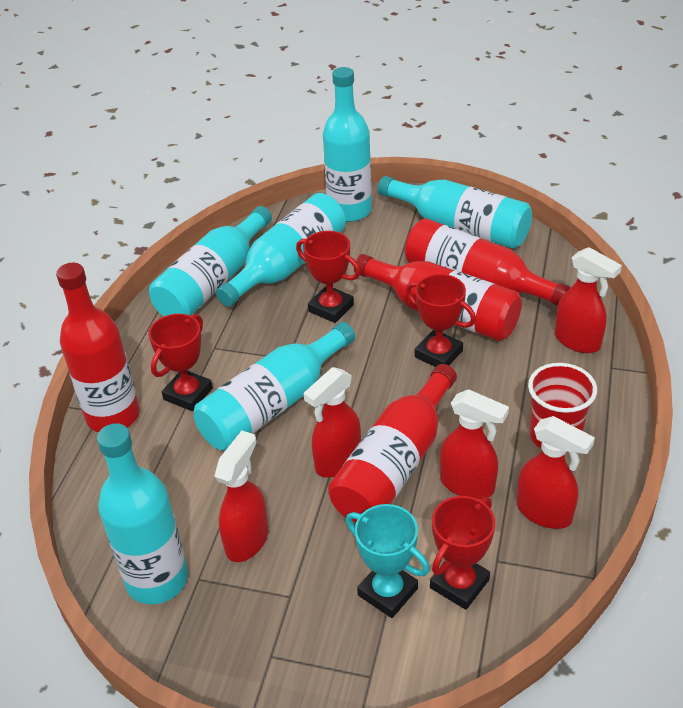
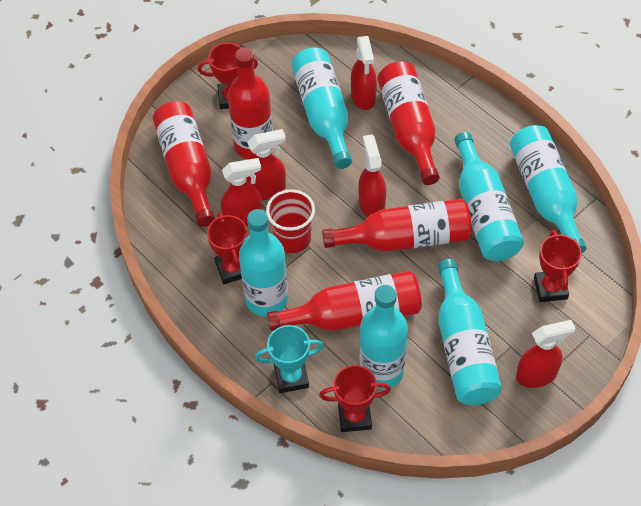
red bottle: 4 -> 5

